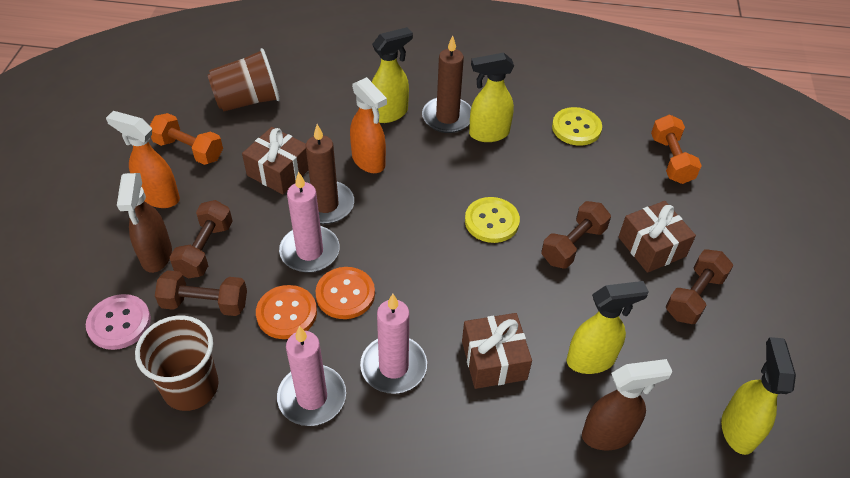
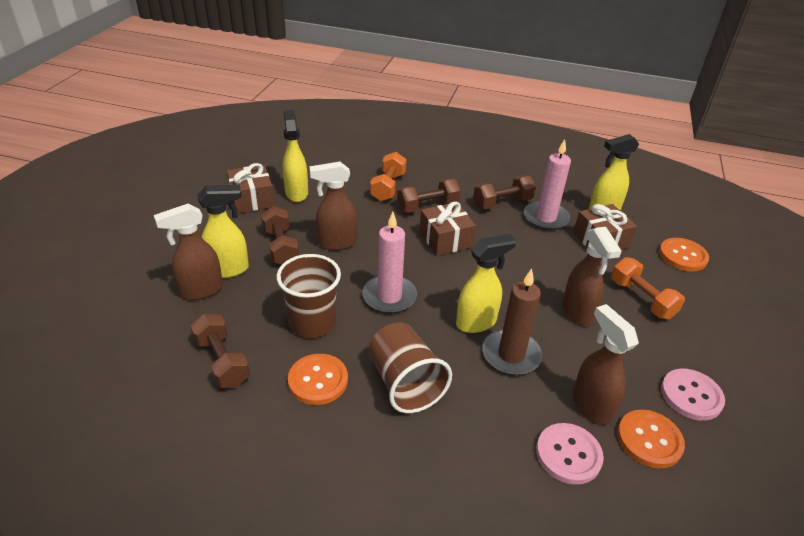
brown candle: 2 -> 1
brown spray bottle: 2 -> 4
orange button: 2 -> 3
orange spray bottle: 2 -> 0
pink button: 1 -> 2
pink candle: 3 -> 2
yellow button: 2 -> 0

